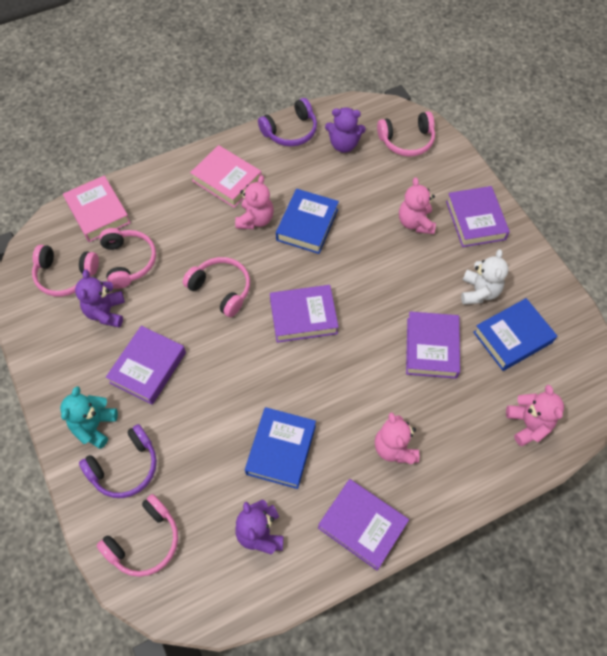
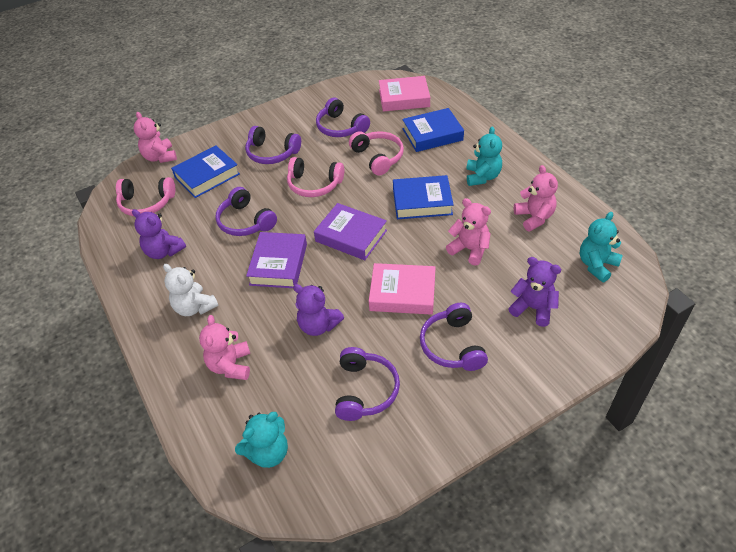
pink headphones: 5 -> 3
purple book: 5 -> 2
purple headphones: 2 -> 5
turquoise teddy bear: 1 -> 3

